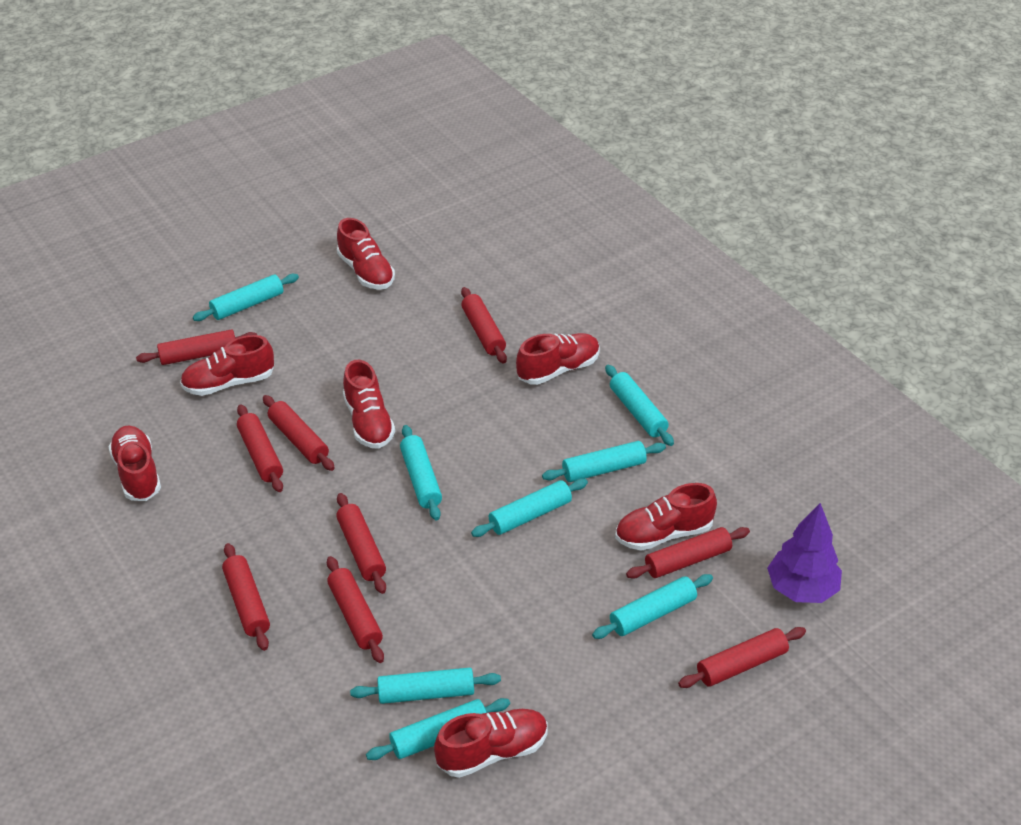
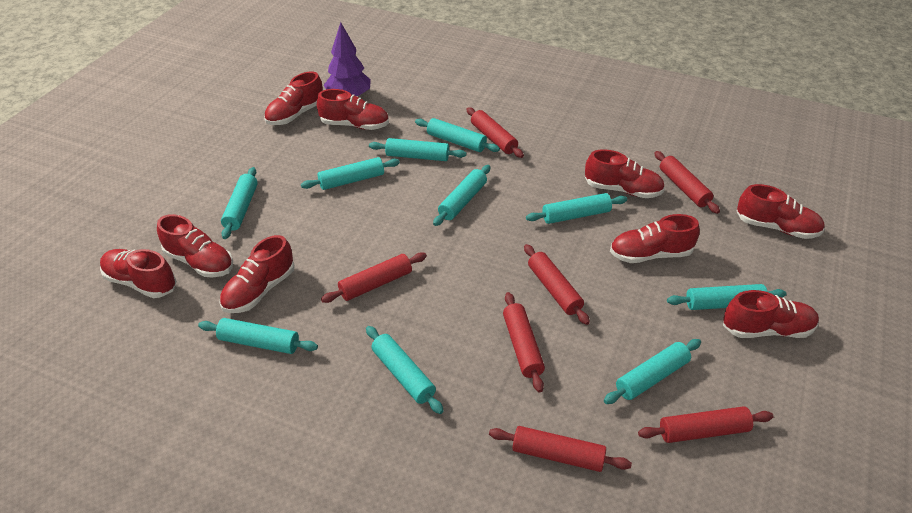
red rolling pin: 9 -> 7
red shoe: 7 -> 9
turquoise rolling pin: 8 -> 10

